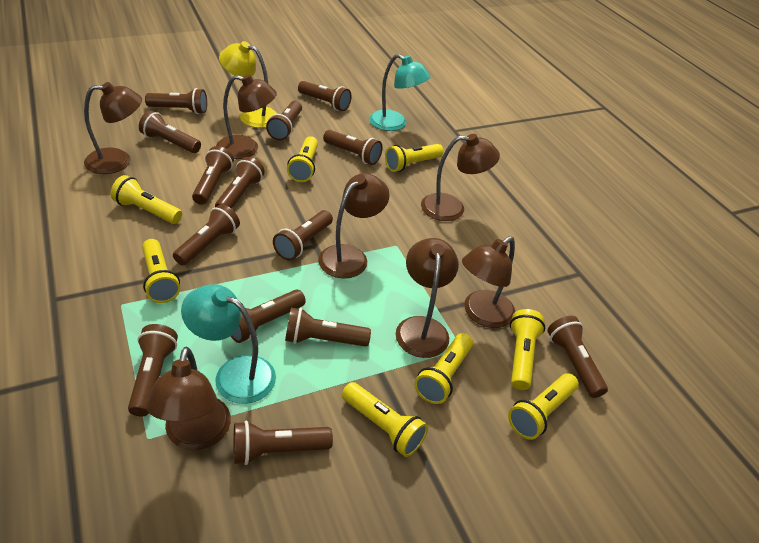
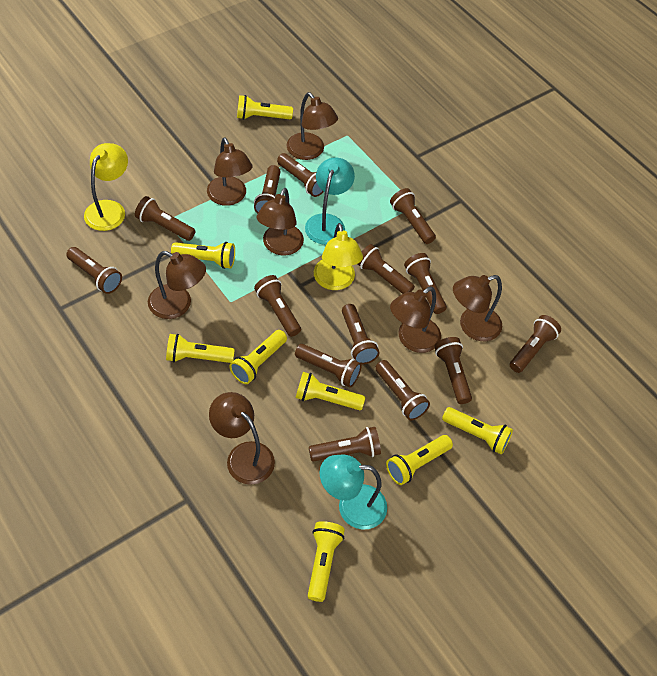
yellow lamp: 1 -> 2

